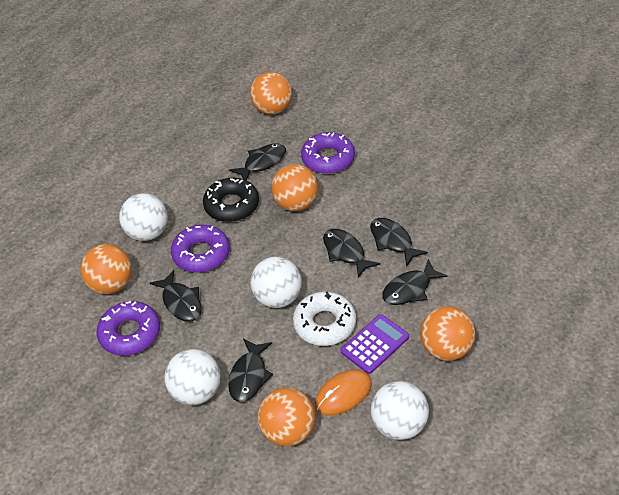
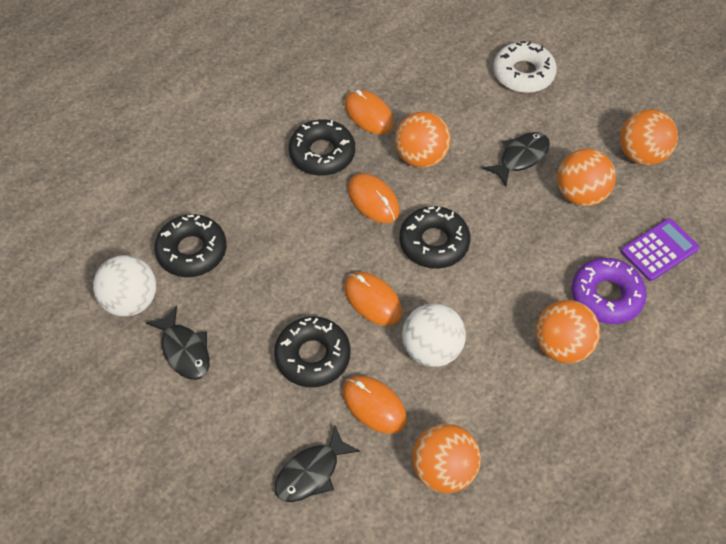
black donut: 1 -> 4
black fish: 6 -> 3
orange mouse: 1 -> 4
purple donut: 3 -> 1
white ball: 4 -> 2

